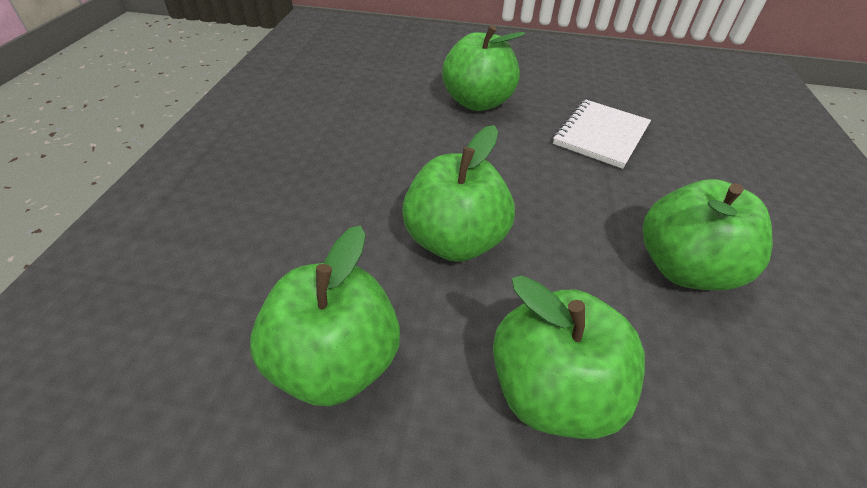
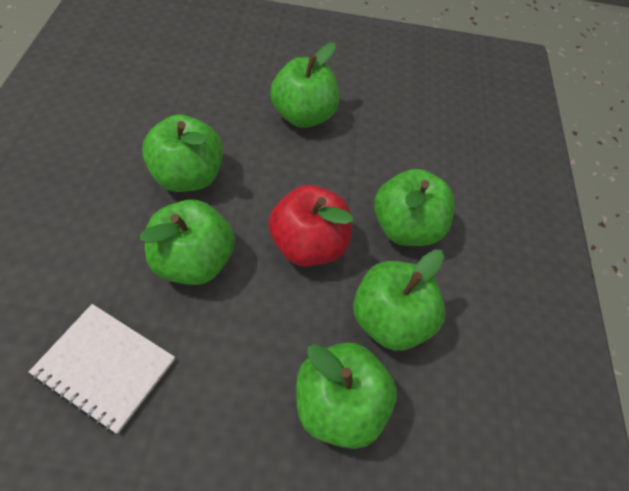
green apple: 5 -> 6
red apple: 0 -> 1

